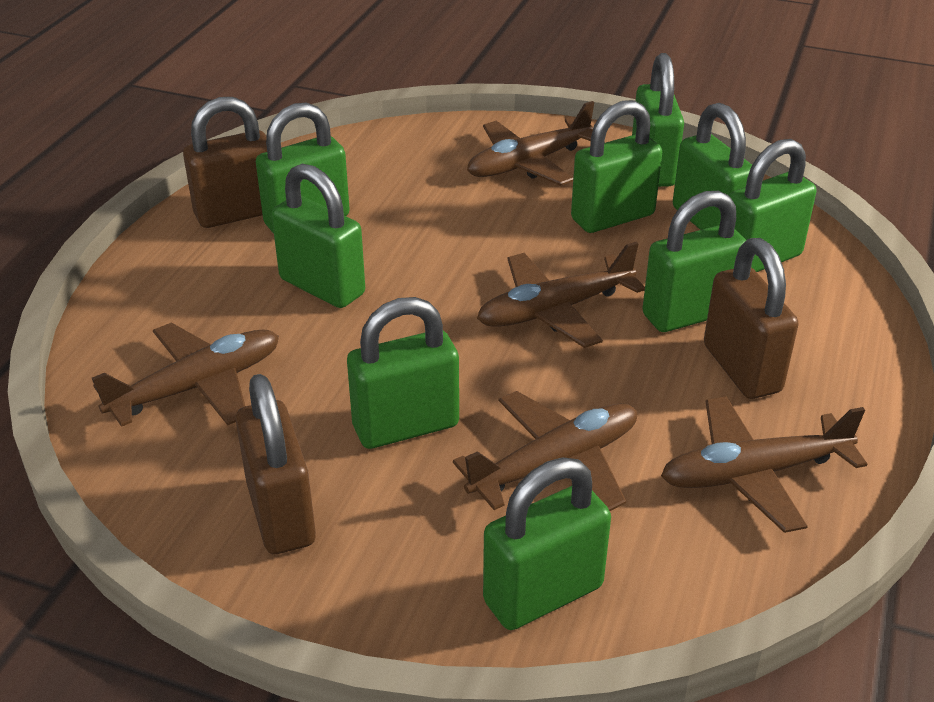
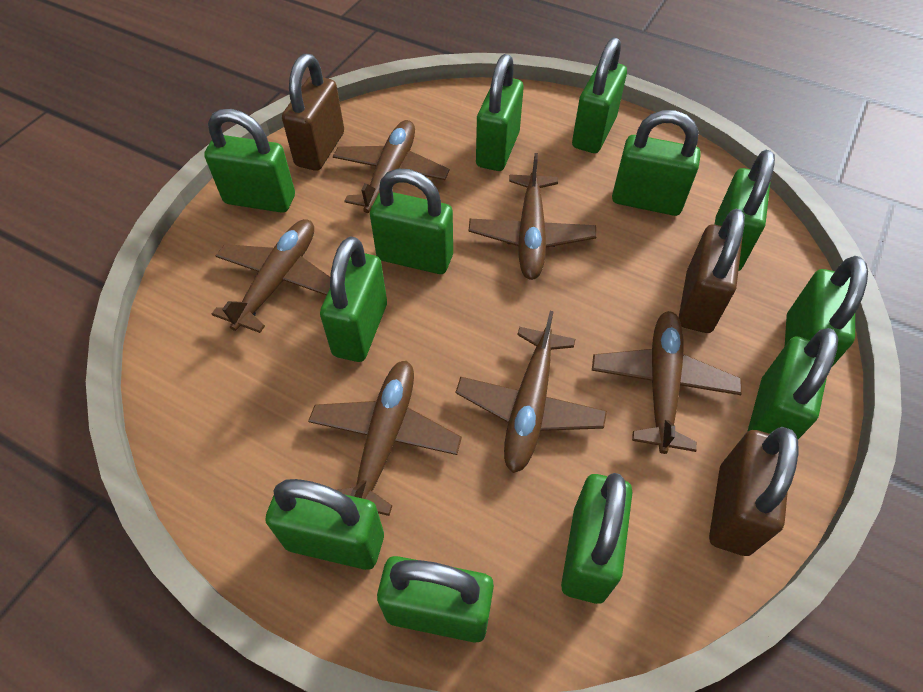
brown plane: 5 -> 6
green padlock: 9 -> 12

